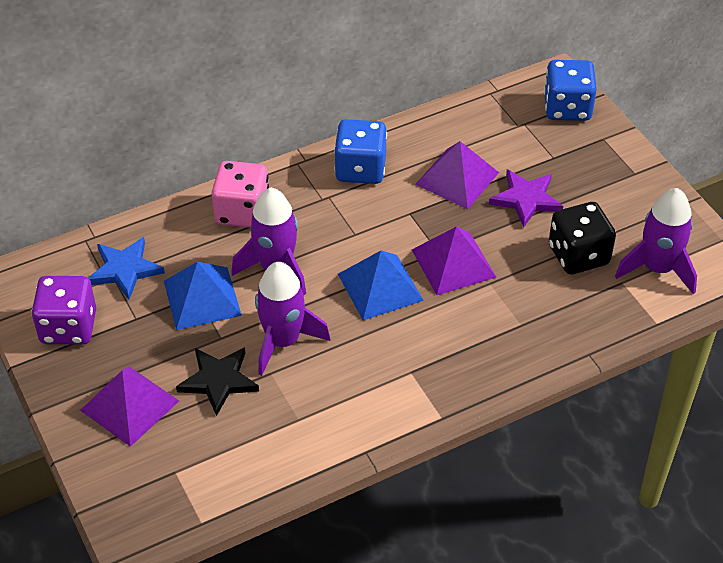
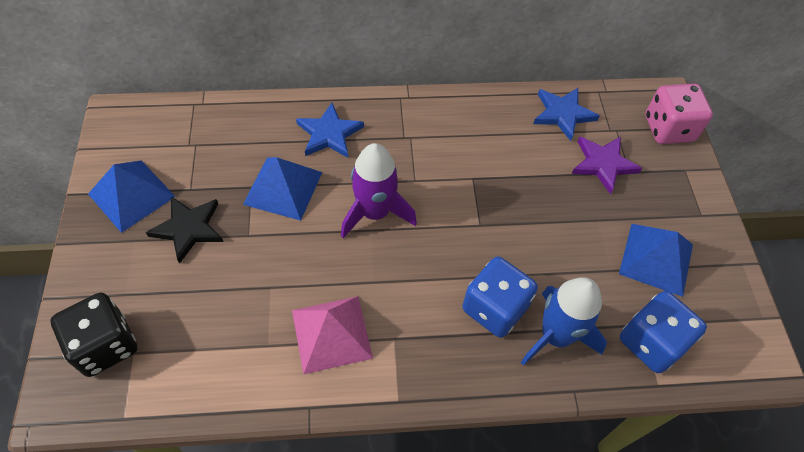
blue pyramid: 2 -> 3
blue rocket: 0 -> 1
blue star: 1 -> 2
pink pyramid: 0 -> 1
purple dice: 1 -> 0
purple pyramid: 3 -> 0
purple rocket: 3 -> 1

